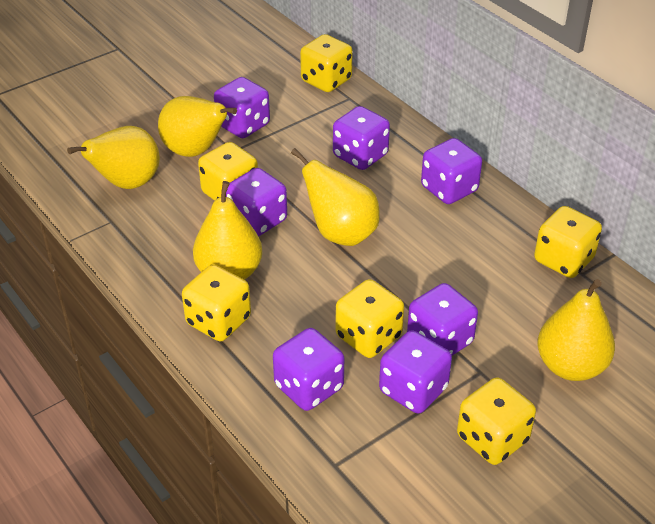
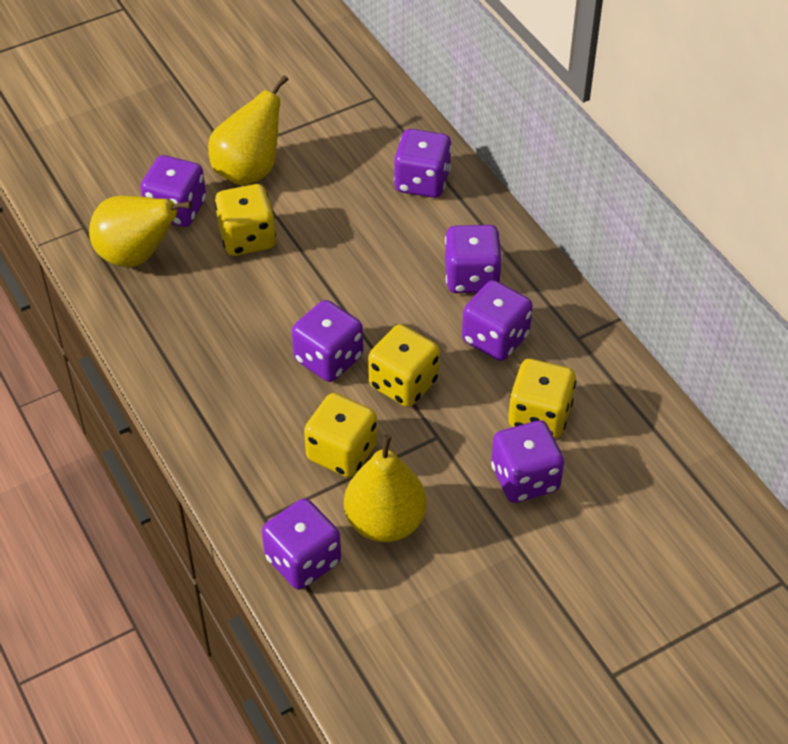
yellow dice: 6 -> 4
yellow pear: 5 -> 3

